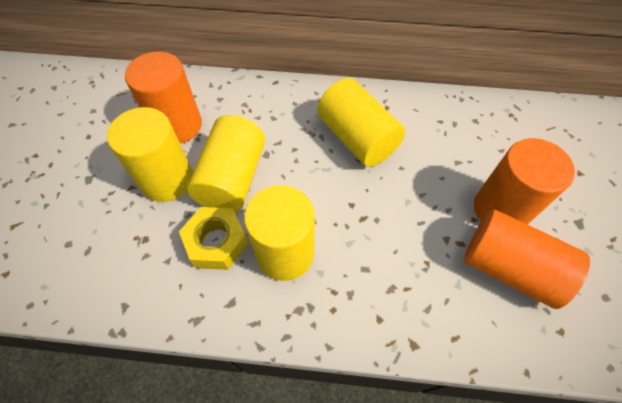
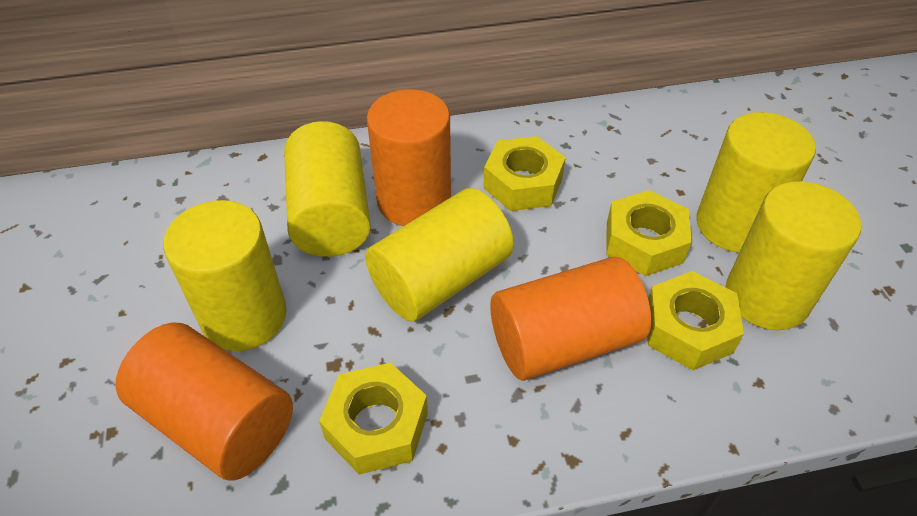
yellow cylinder: 4 -> 5
yellow nut: 1 -> 4

